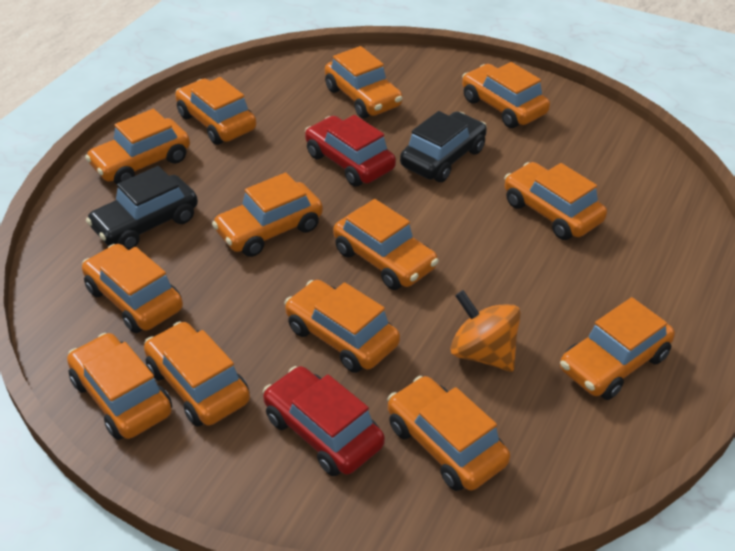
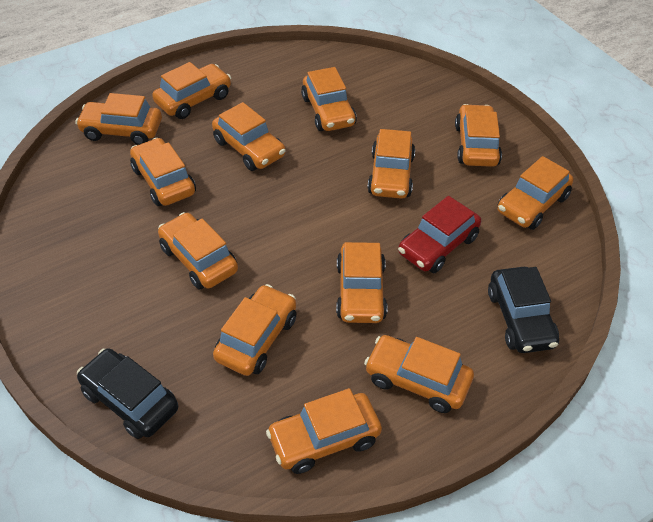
orange spinning top: 1 -> 0
red car: 2 -> 1

